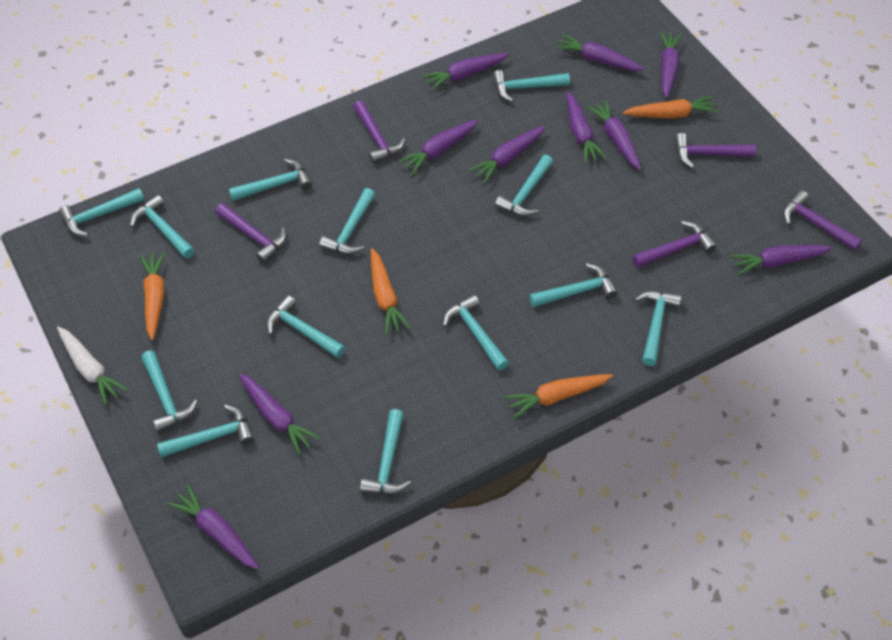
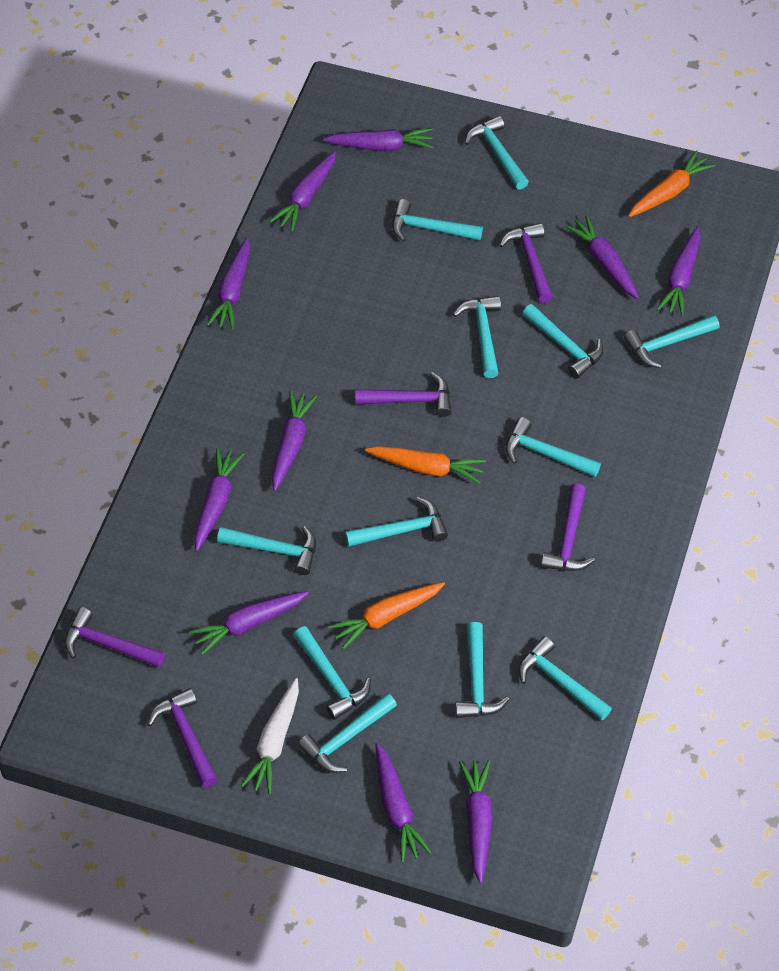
orange carrot: 4 -> 3
turquoise hammer: 13 -> 12

